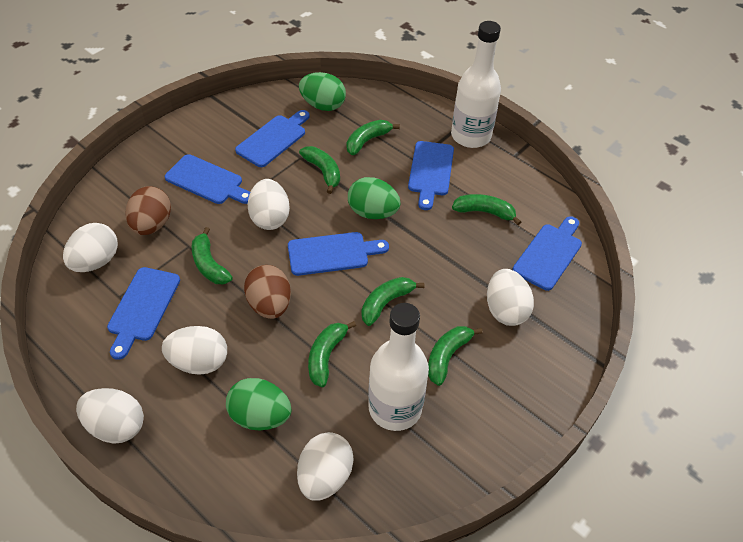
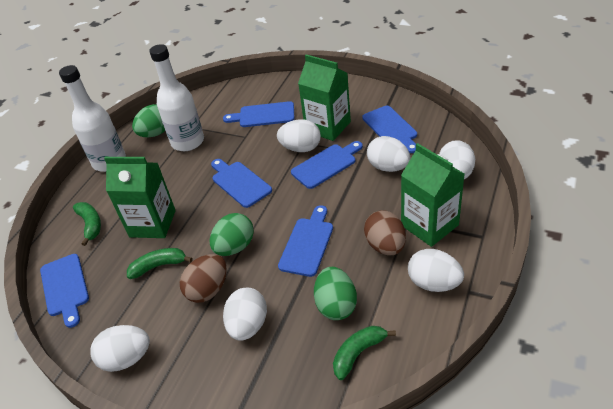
green banana: 7 -> 3
green carton: 0 -> 3

